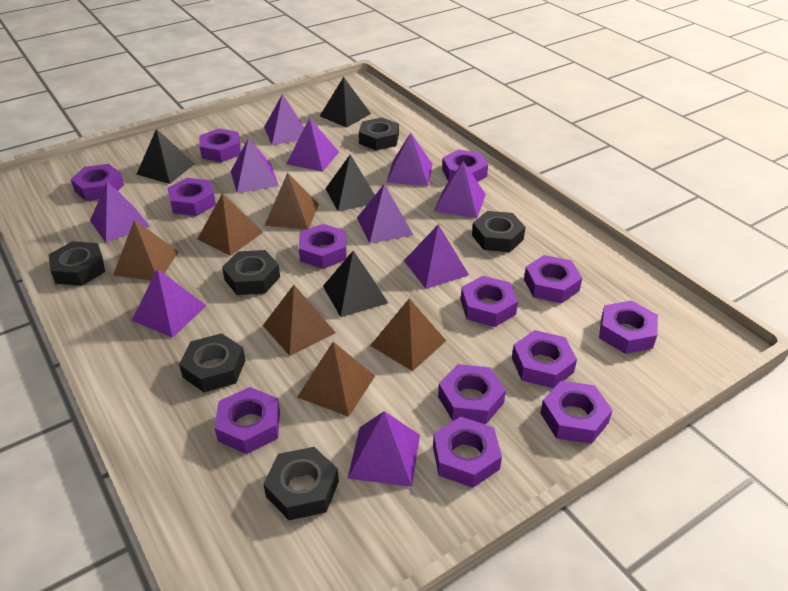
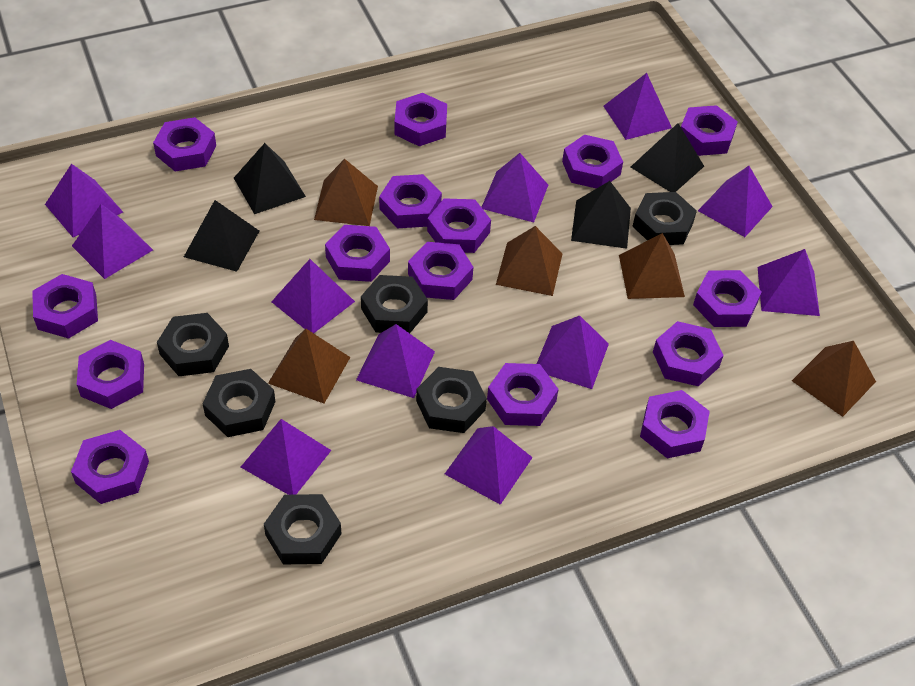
brown pyramid: 6 -> 5
purple nut: 13 -> 15
purple pyramid: 10 -> 11

